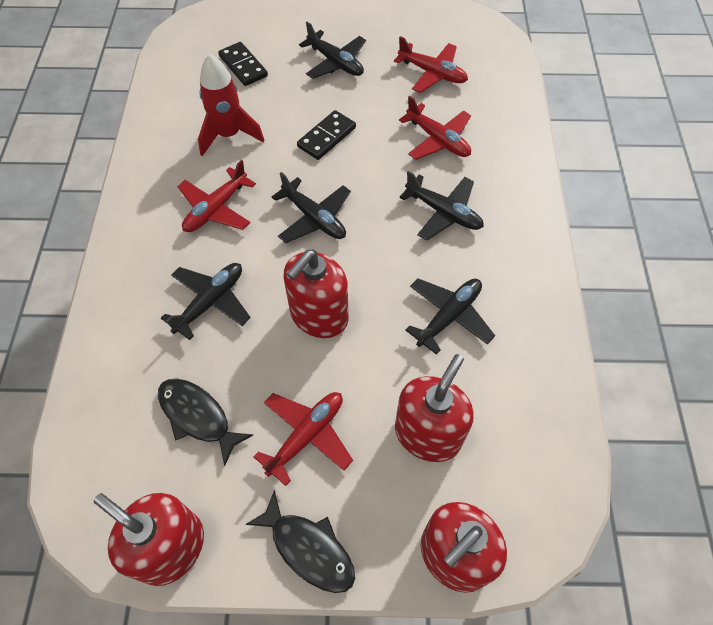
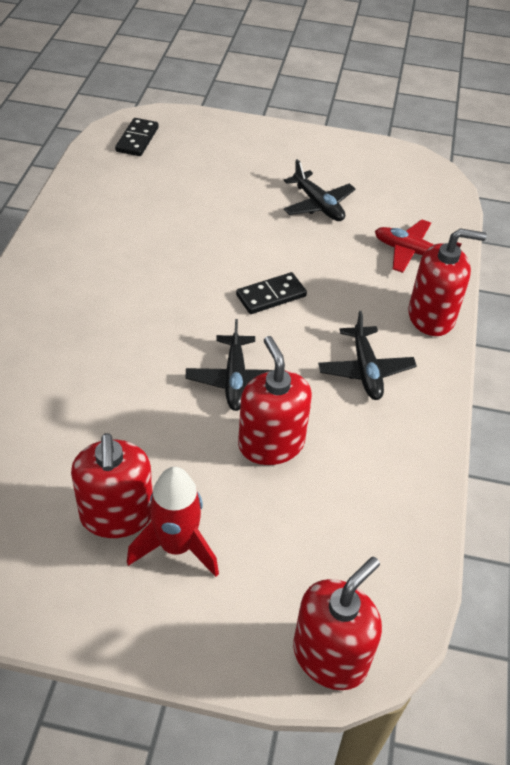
black fish: 2 -> 0
black plane: 5 -> 3
red plane: 4 -> 1

